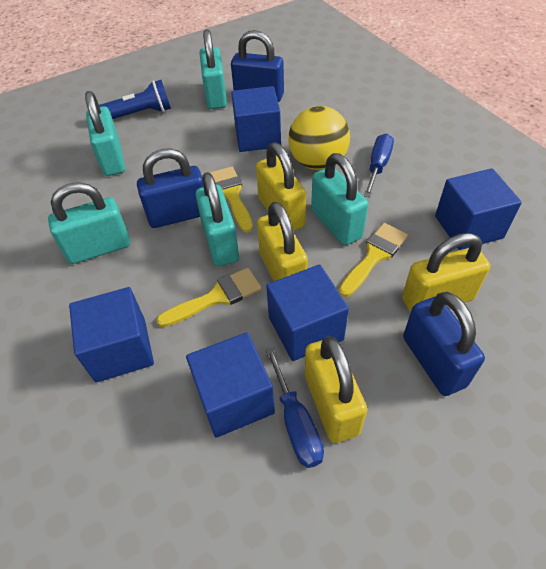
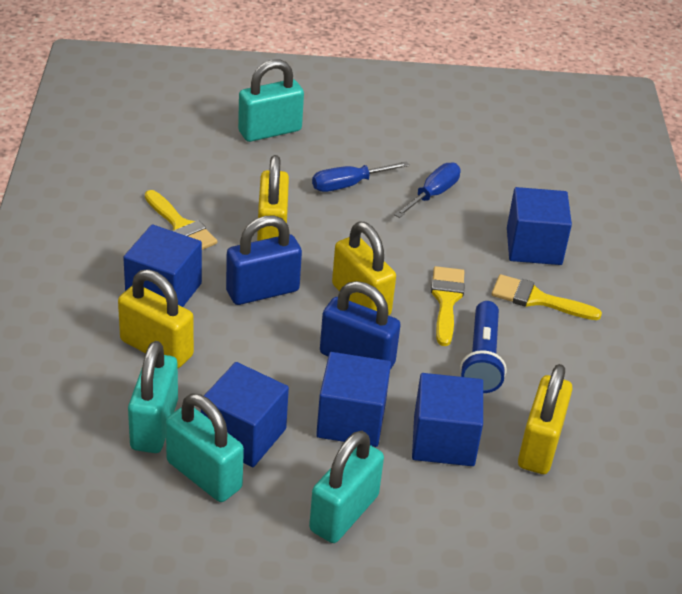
blue padlock: 3 -> 2
turquoise padlock: 5 -> 4
yellow ball: 1 -> 0

